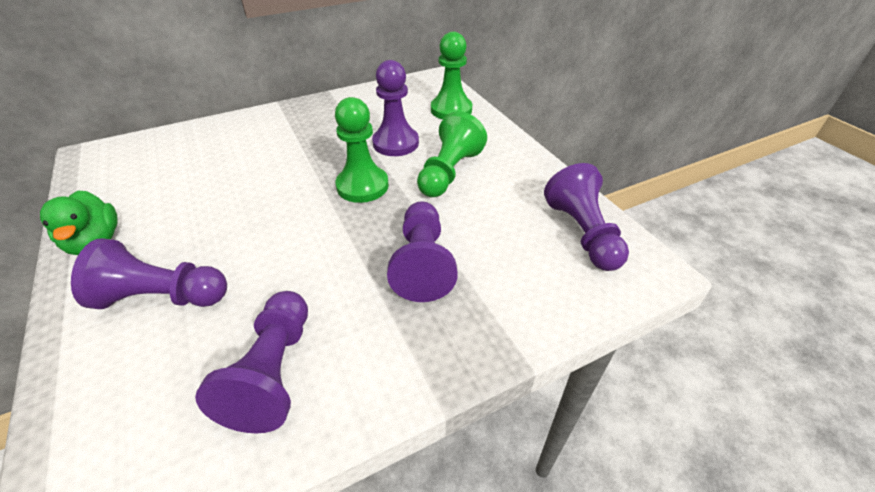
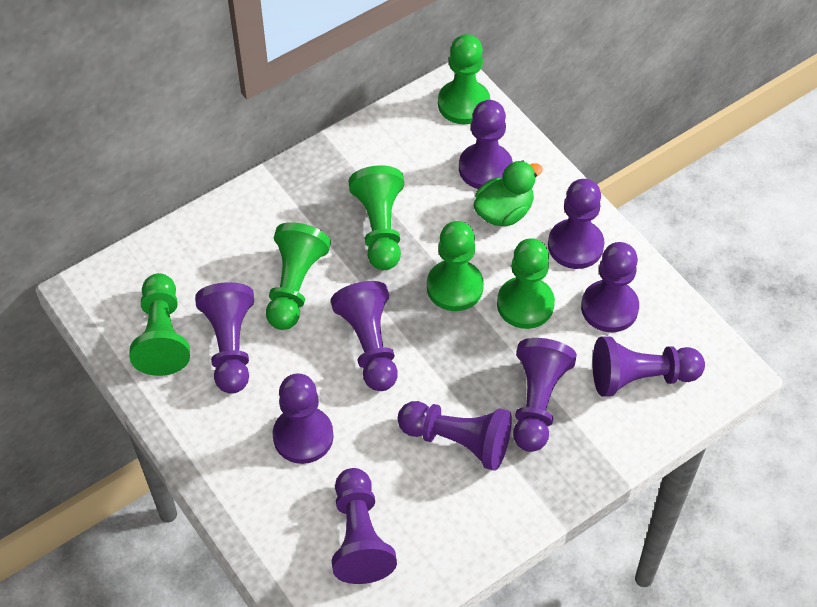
green pawn: 3 -> 6
purple pawn: 5 -> 10

